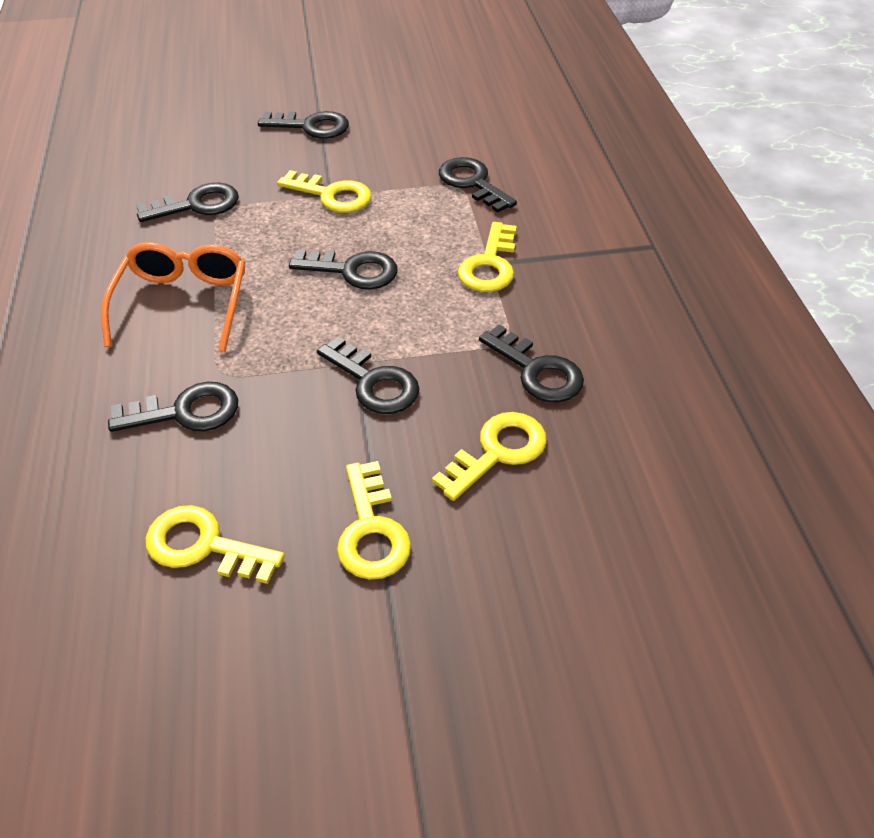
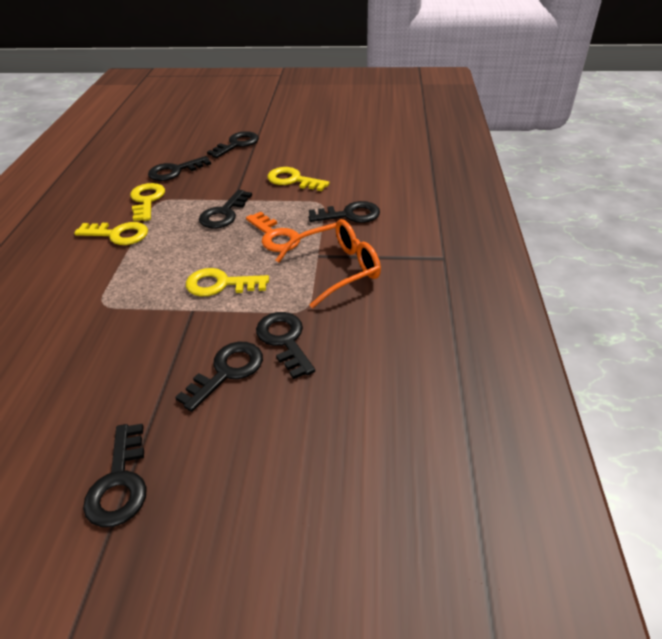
orange key: 0 -> 1
yellow key: 5 -> 4

